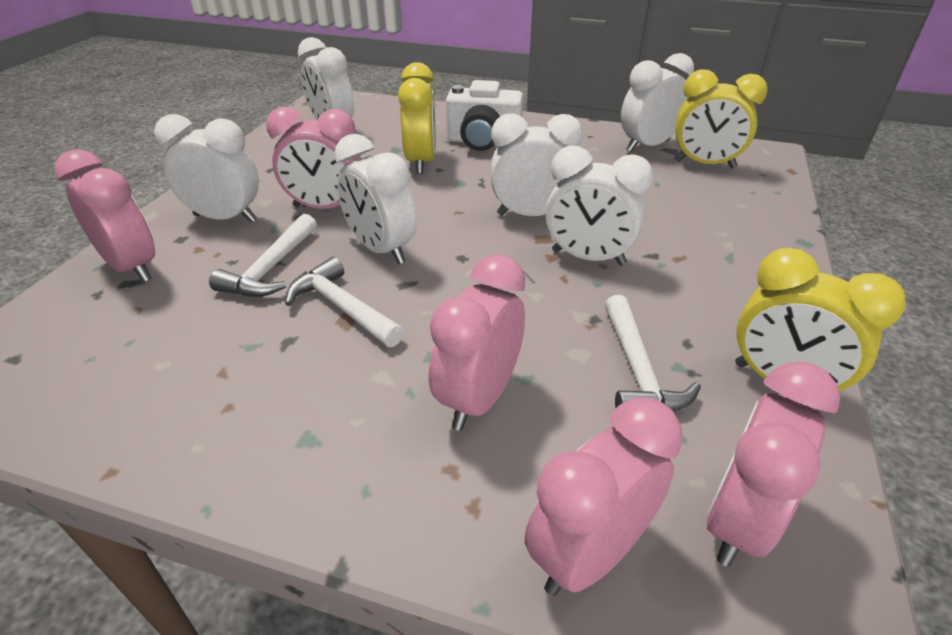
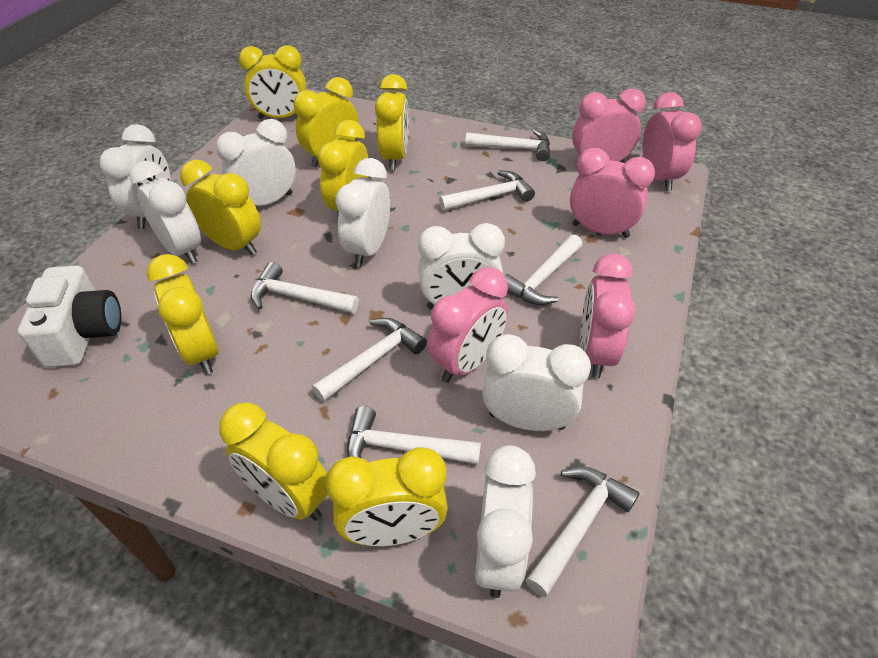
white clock: 6 -> 7
white hammer: 3 -> 7
yellow clock: 3 -> 8

